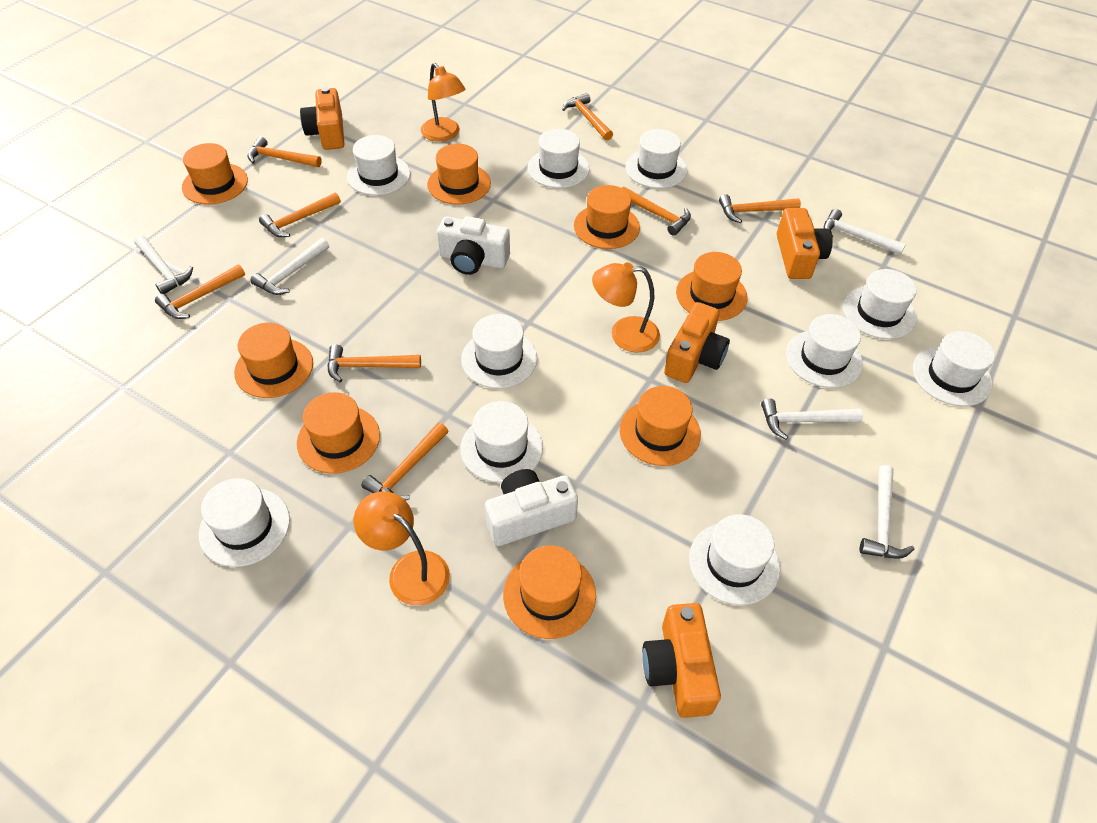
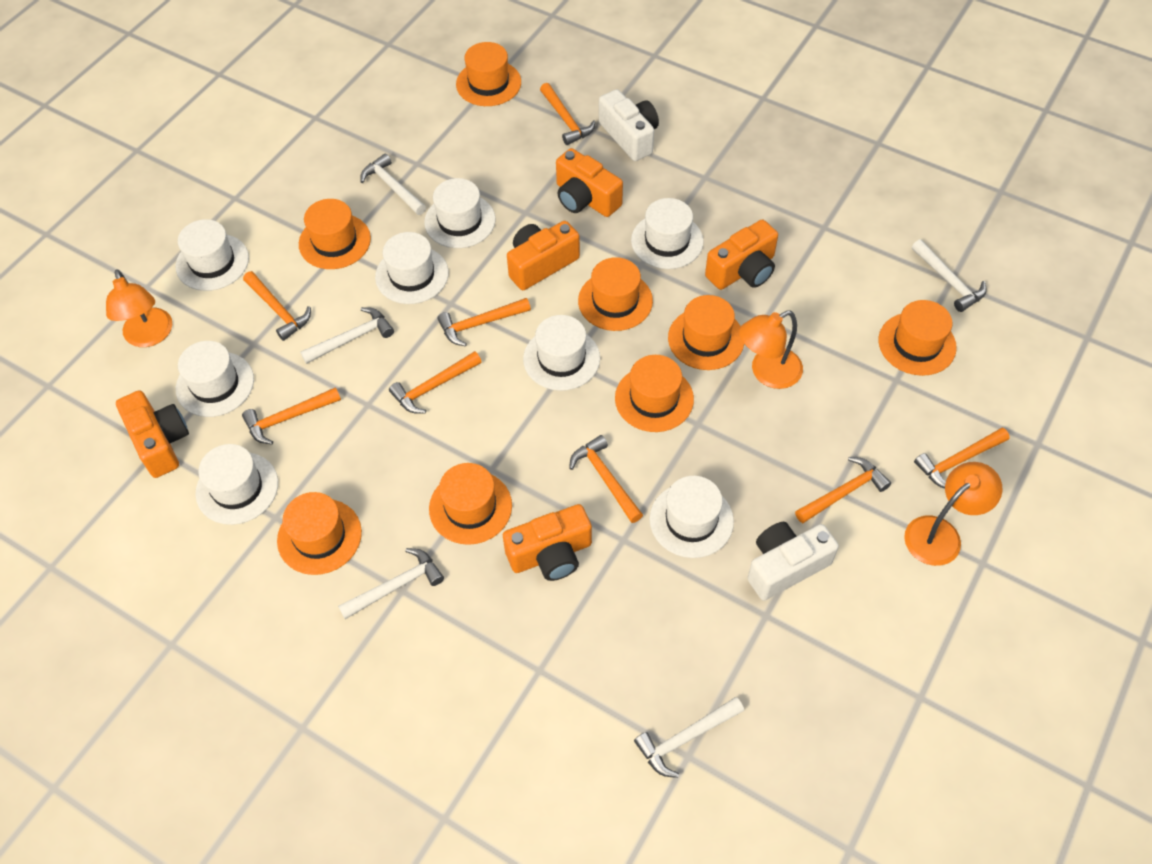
orange camera: 4 -> 5
white hat: 10 -> 8

